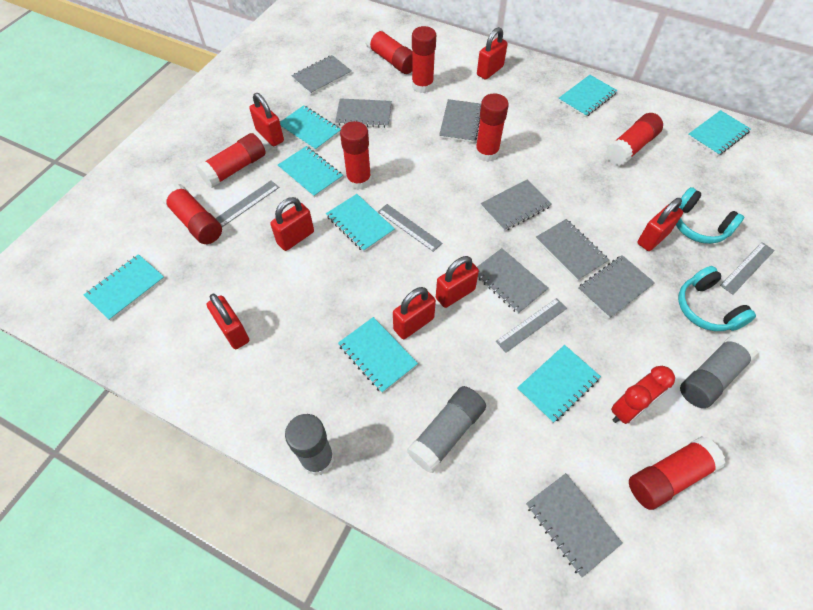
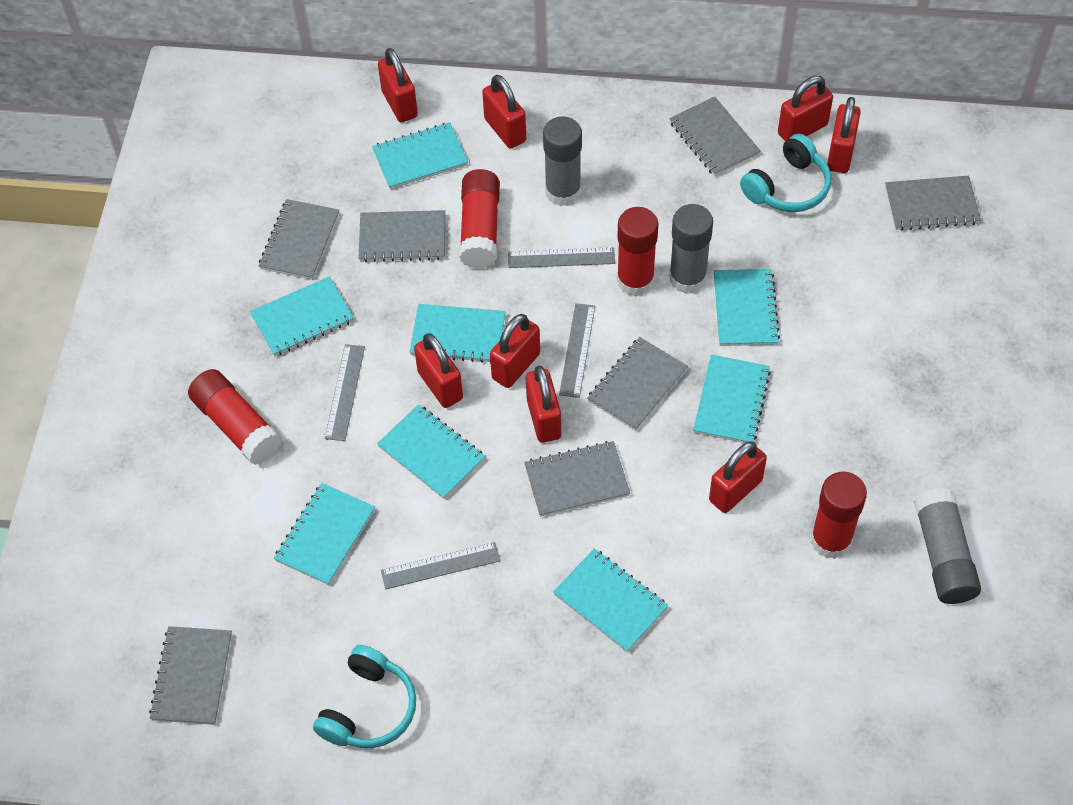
grey notebook: 8 -> 7
red clock: 1 -> 0
red glue stick: 8 -> 4
red padlock: 7 -> 8

